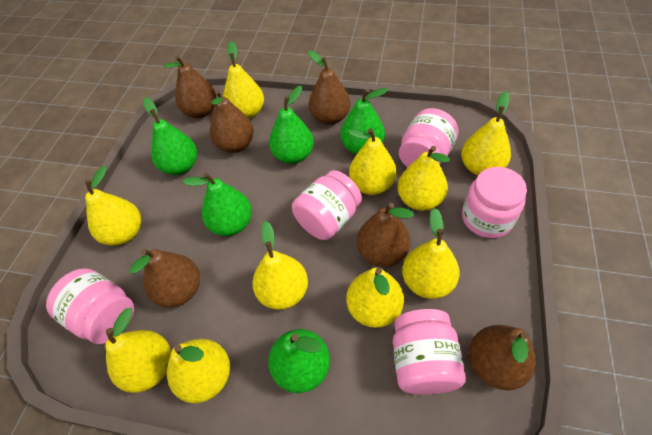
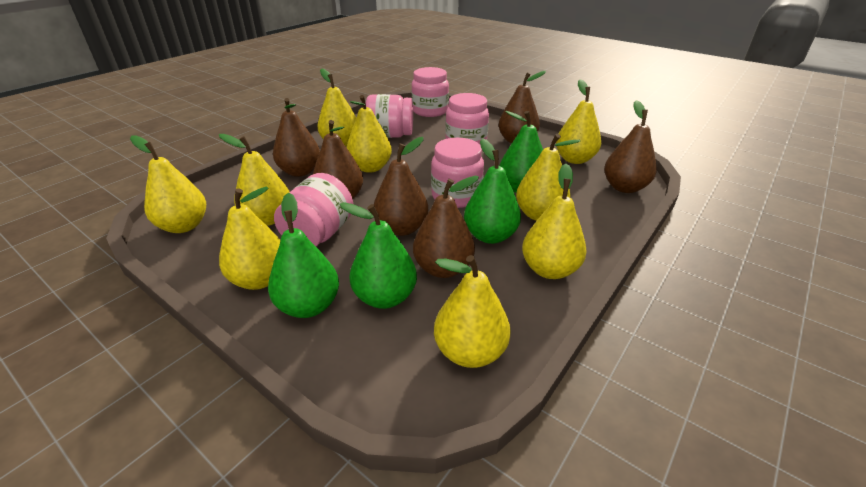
green pear: 5 -> 4
yellow pear: 10 -> 9

